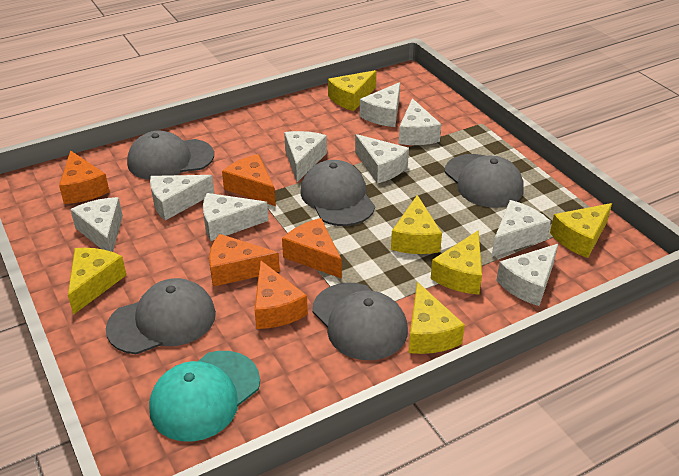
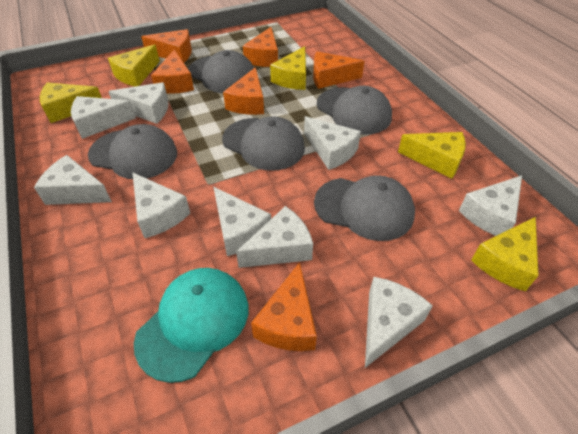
orange cheese: 5 -> 6
yellow cheese: 6 -> 5

